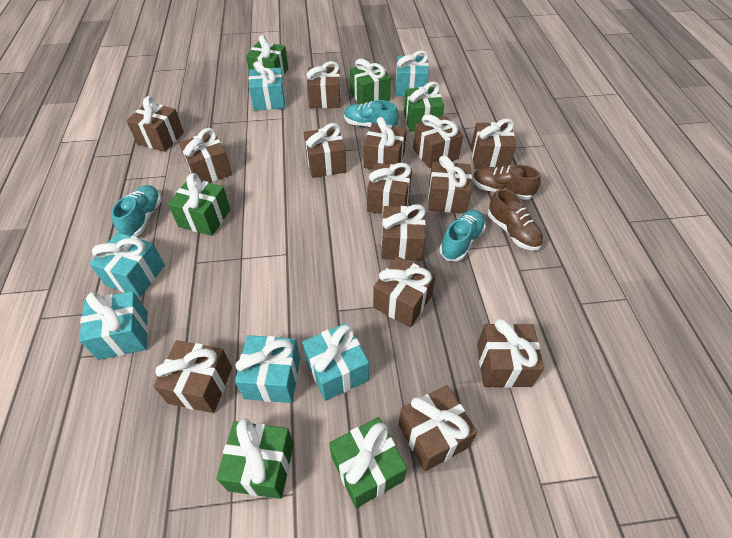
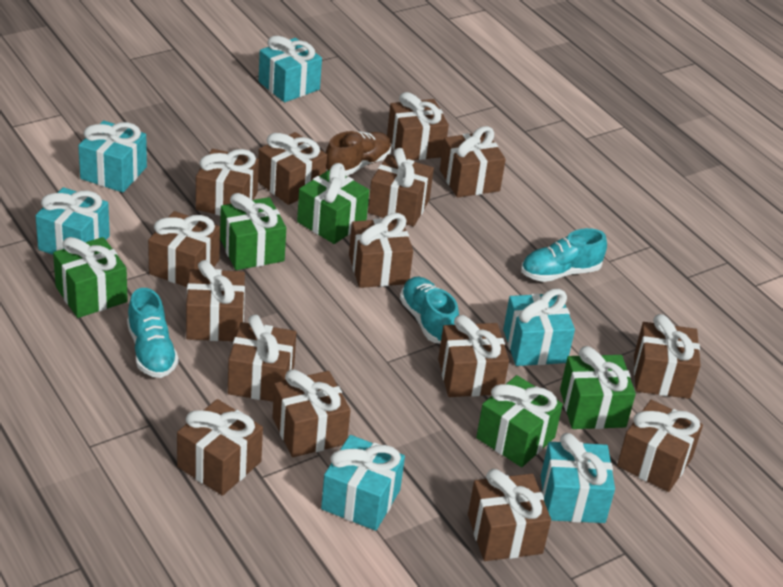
brown gift: 14 -> 15
brown shoe: 2 -> 1
green gift: 6 -> 5

